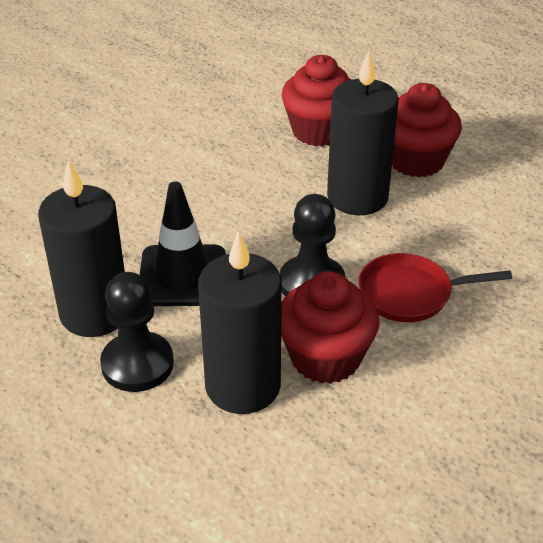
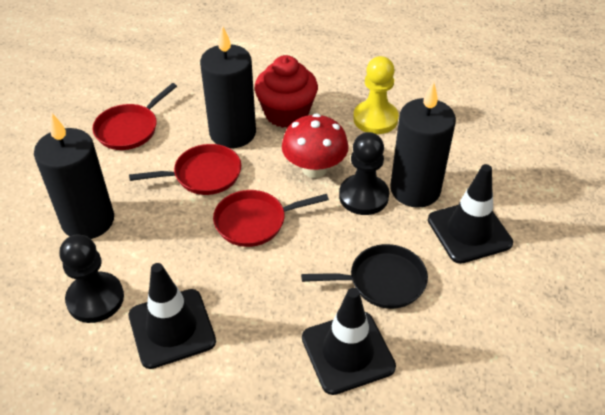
black pan: 0 -> 1
black traffic cone: 1 -> 3
red cupcake: 3 -> 1
red mushroom: 0 -> 1
red pan: 1 -> 3
yellow pawn: 0 -> 1

